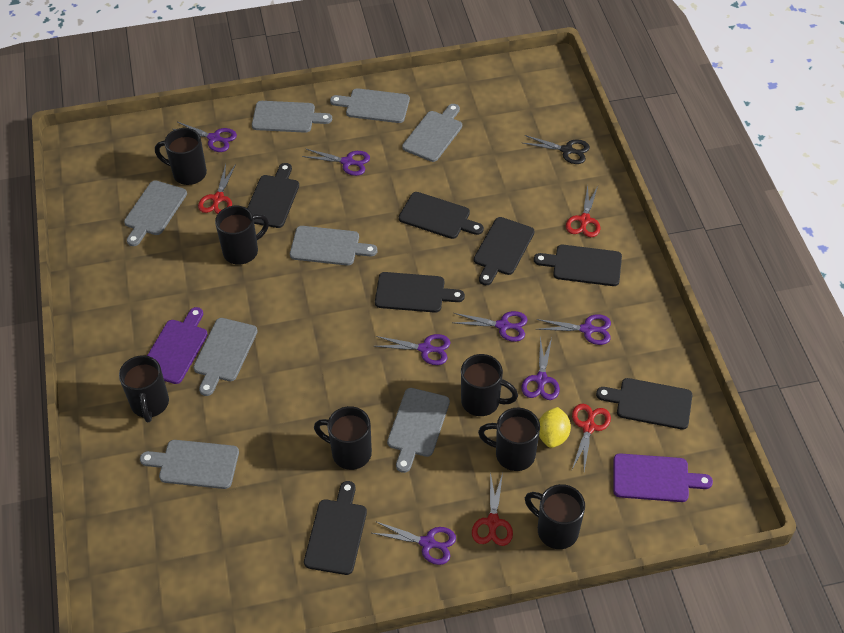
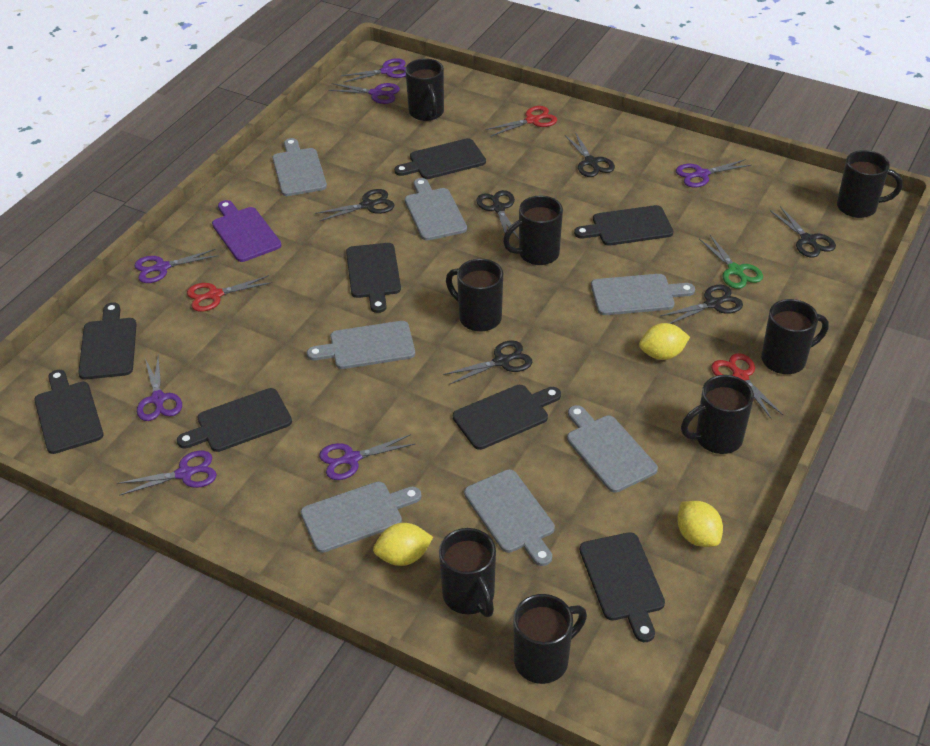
black cutting board: 7 -> 8
black mug: 7 -> 8
black scissors: 1 -> 6
green scissors: 0 -> 1
grey cutting board: 8 -> 7
purple cutting board: 2 -> 1
red scissors: 4 -> 3
yellow lemon: 1 -> 3

